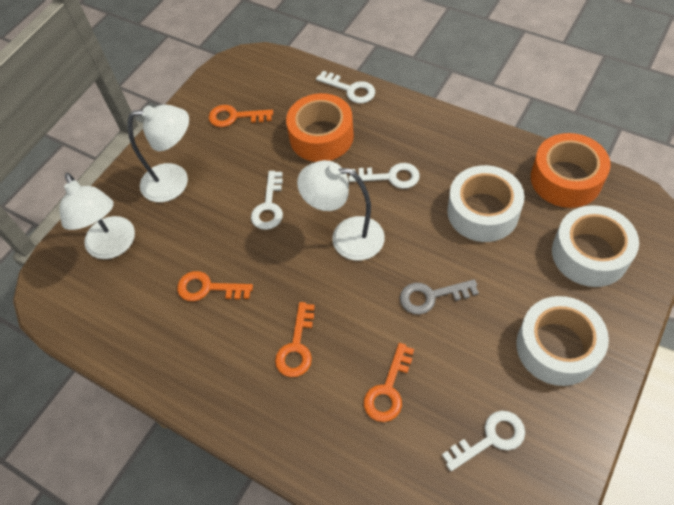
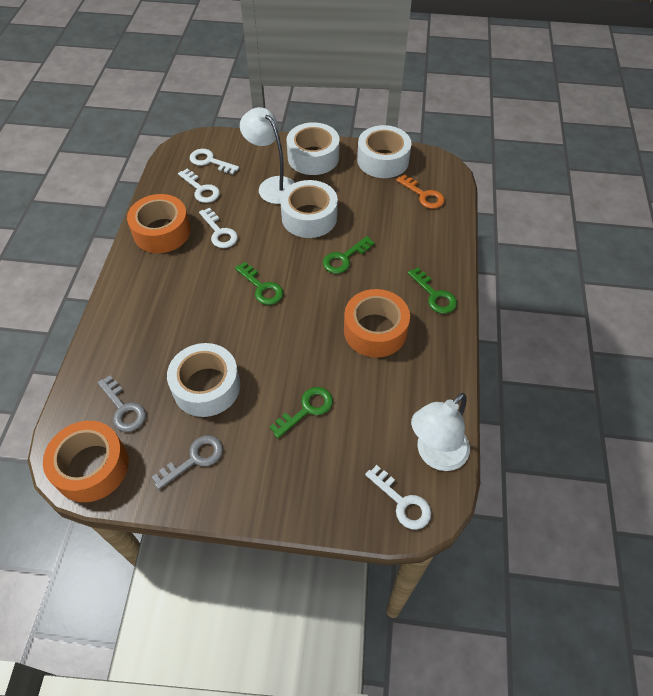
green key: 0 -> 4
grey key: 1 -> 2
orange key: 4 -> 1
orange tape: 2 -> 3
white lamp: 3 -> 2
white tape: 3 -> 4

